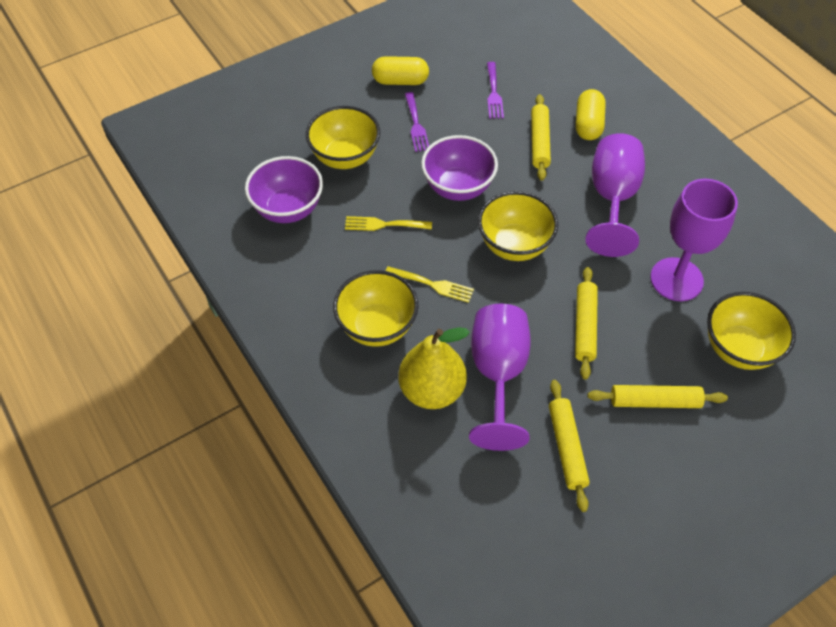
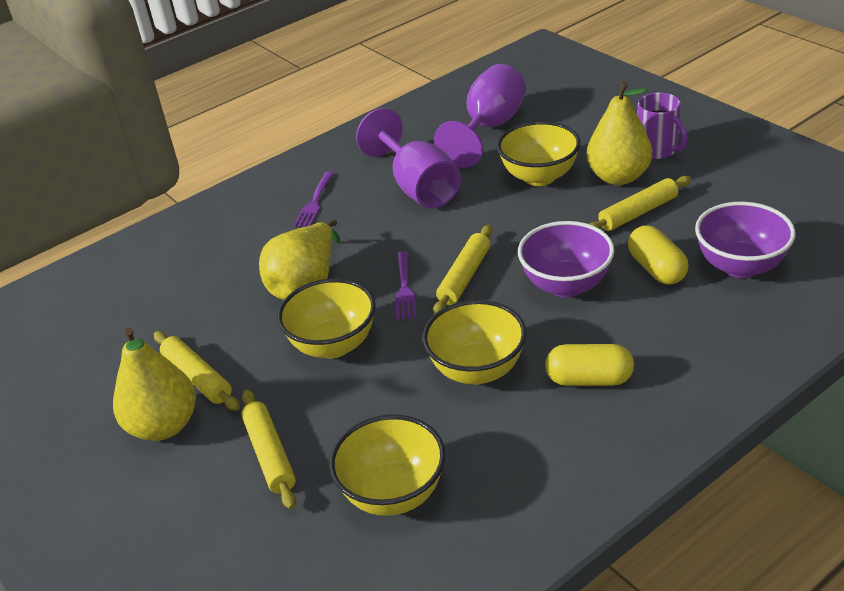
purple goblet: 3 -> 2
purple mug: 0 -> 1
yellow fork: 2 -> 0
yellow pear: 1 -> 3

